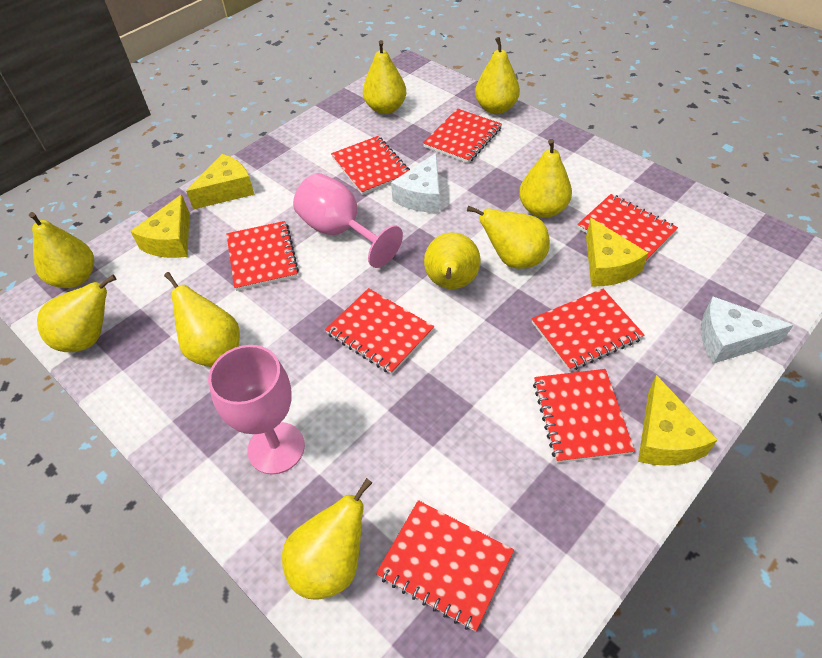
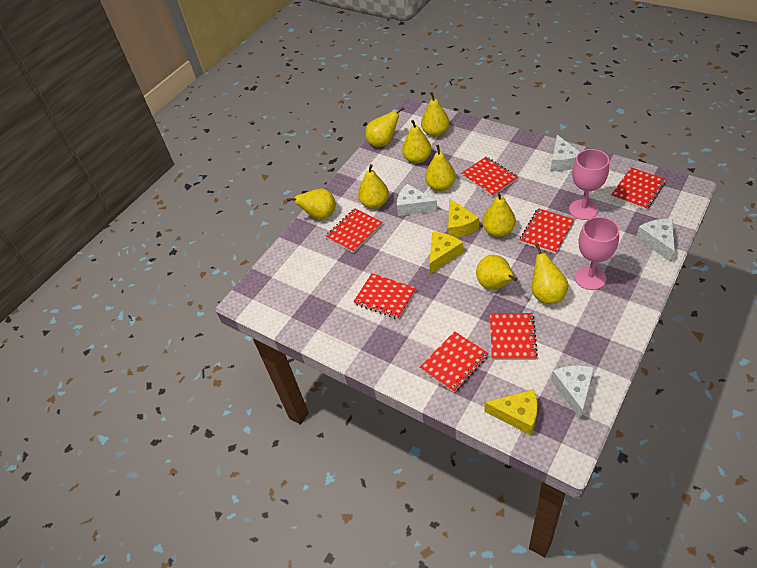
red notebook: 8 -> 7
white cheese: 2 -> 4
yellow cheese: 4 -> 3

